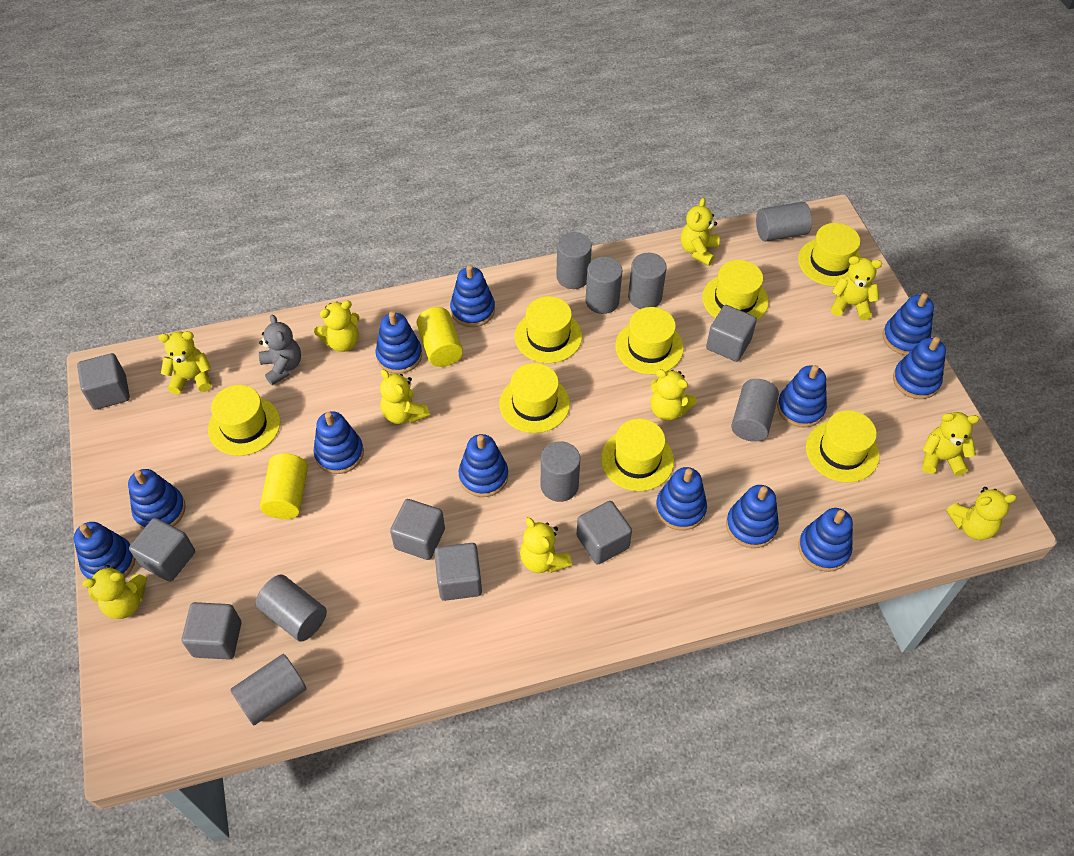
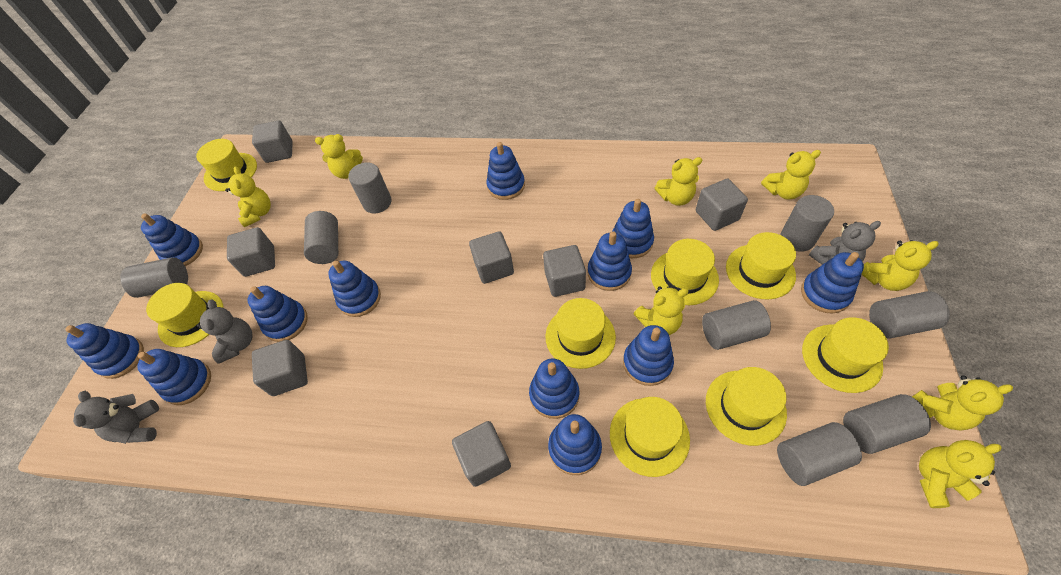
grey teddy bear: 1 -> 3
yellow cylinder: 2 -> 0
yellow teddy bear: 10 -> 8

